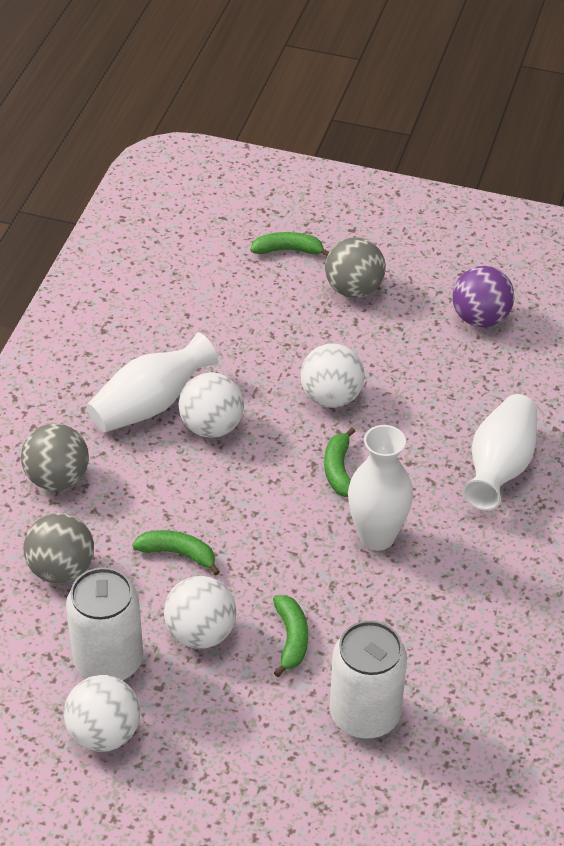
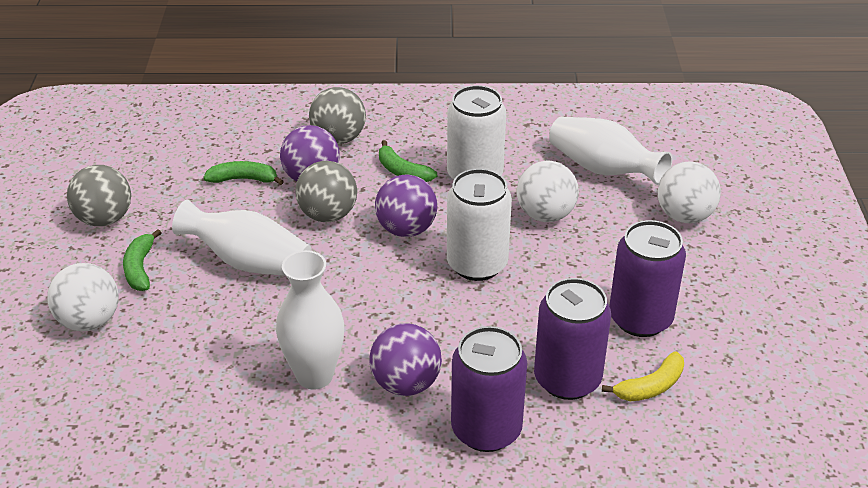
green banana: 4 -> 3
purple ball: 1 -> 3
purple can: 0 -> 3
white ball: 4 -> 3
yellow banana: 0 -> 1

